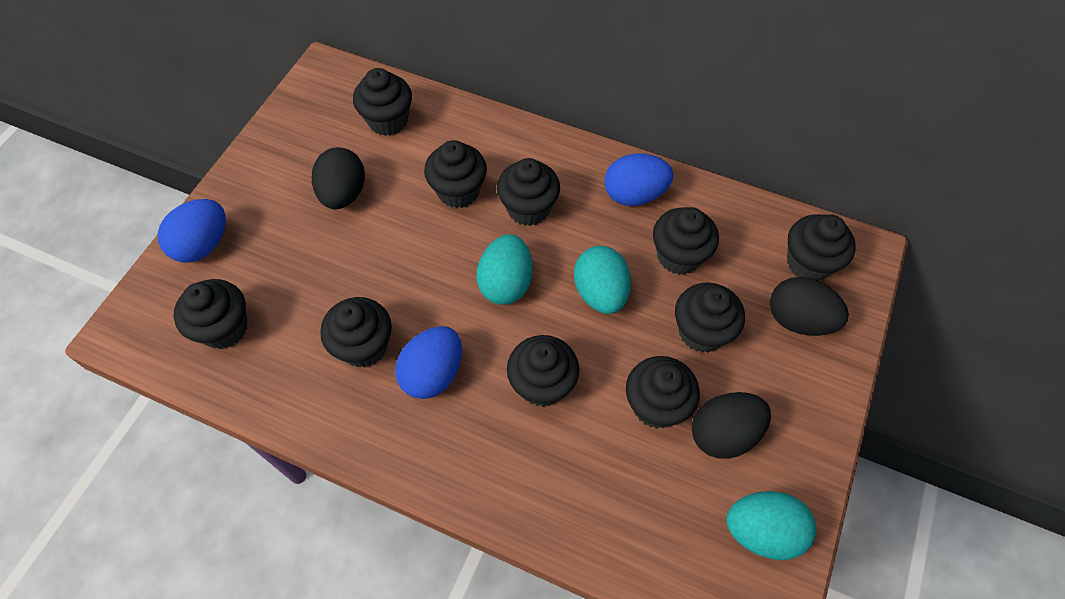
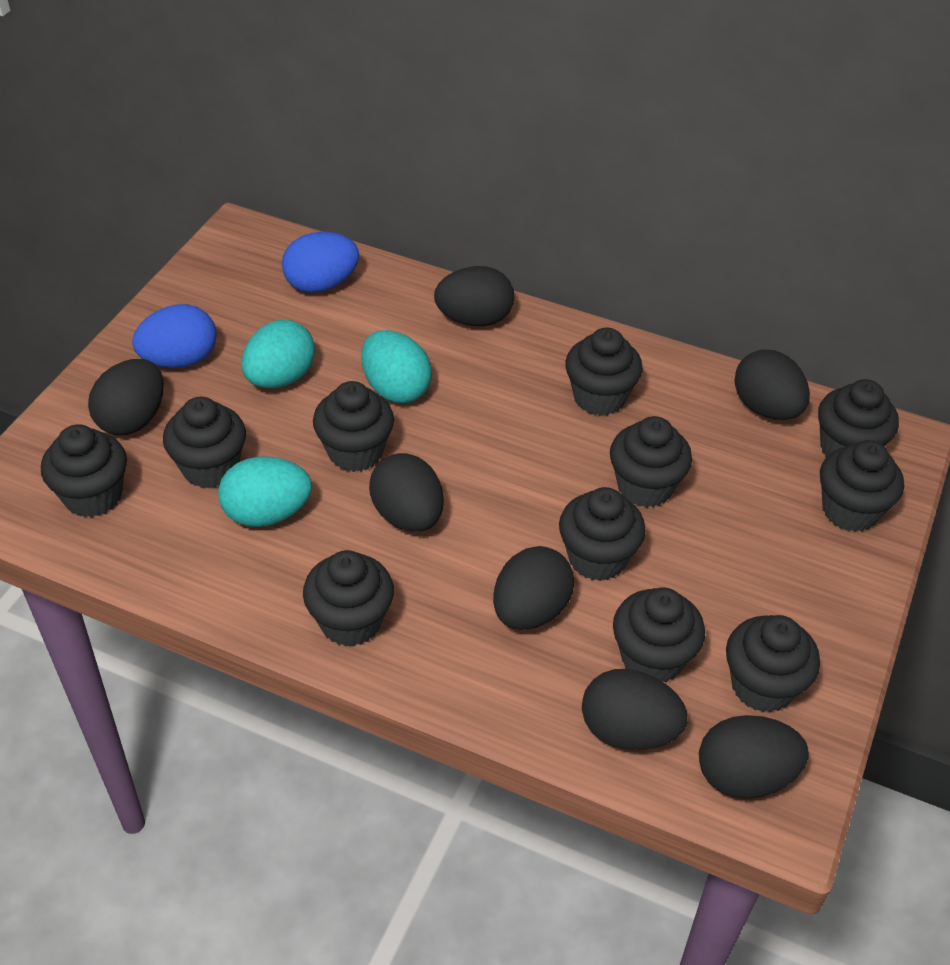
black cupcake: 10 -> 11
black egg: 3 -> 7
blue egg: 3 -> 2

